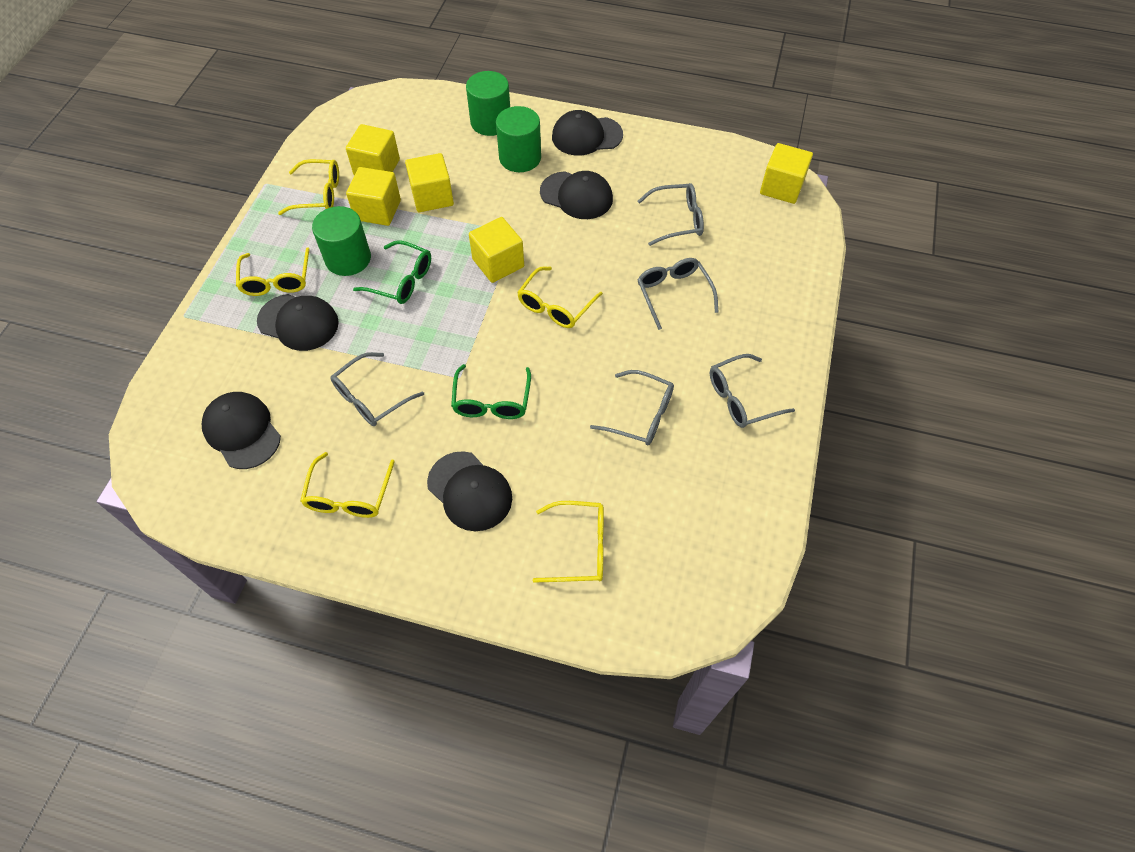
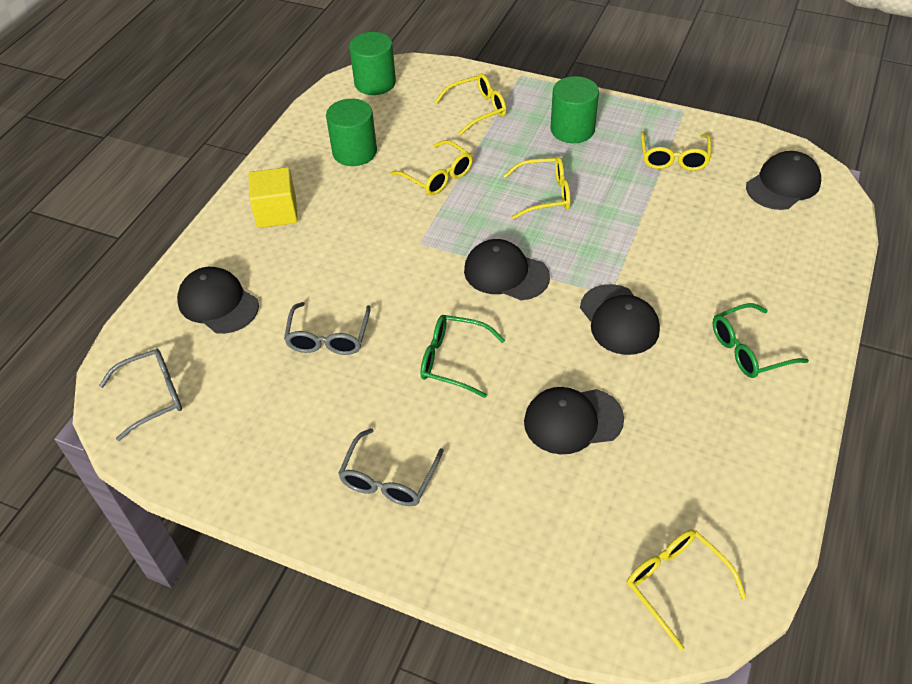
grey glasses: 5 -> 3
yellow cube: 5 -> 1

